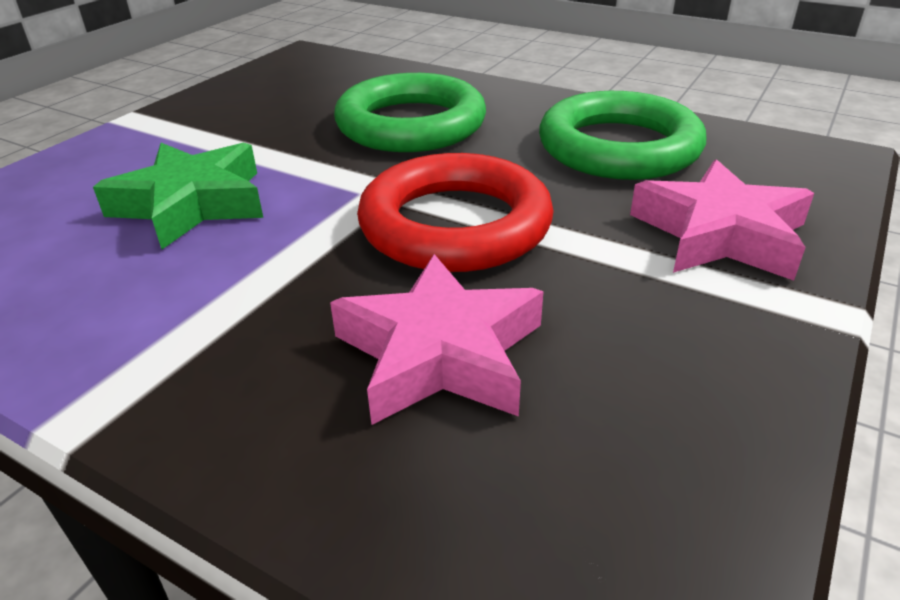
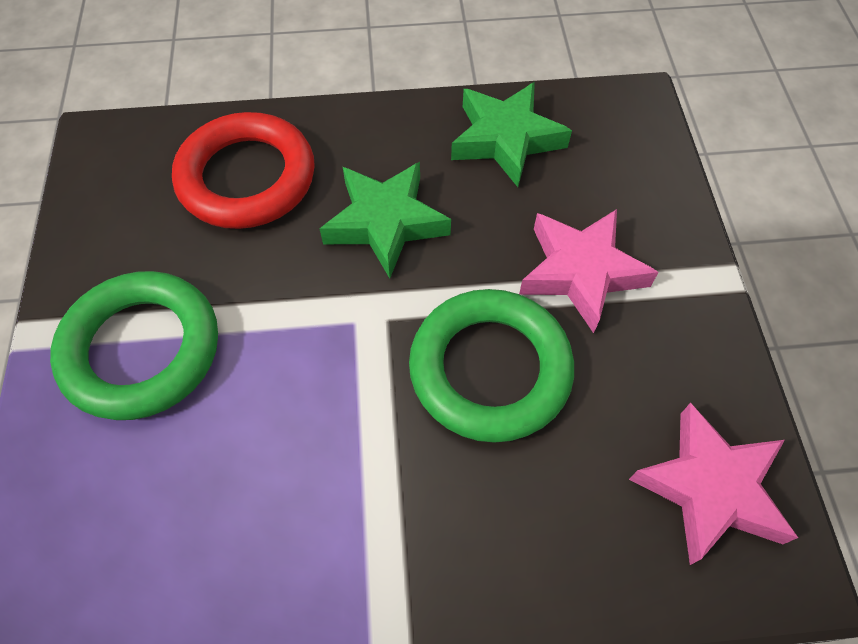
green star: 1 -> 2

